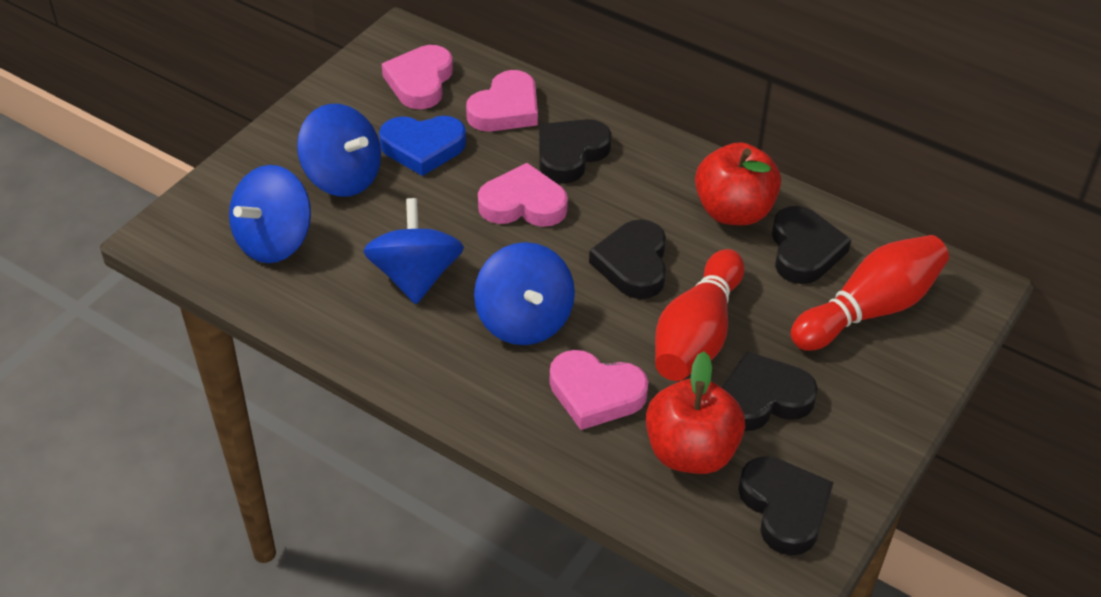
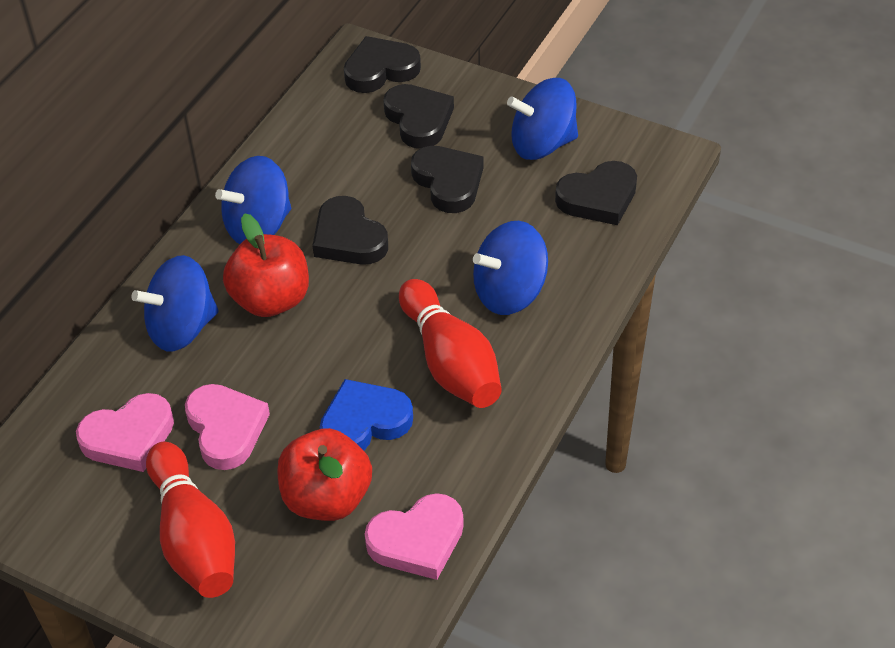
pink heart: 4 -> 3

